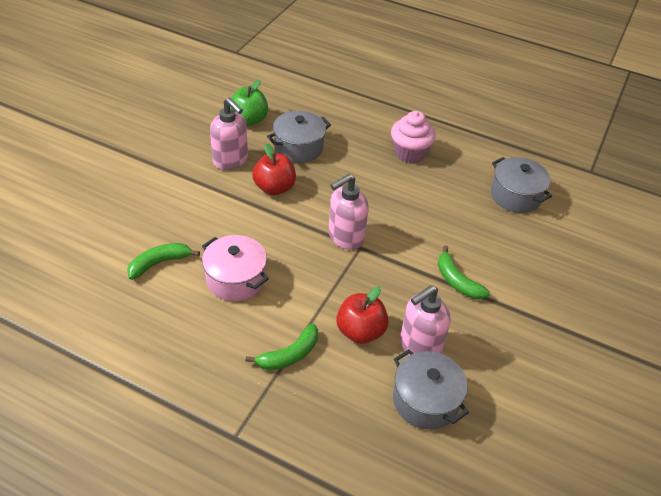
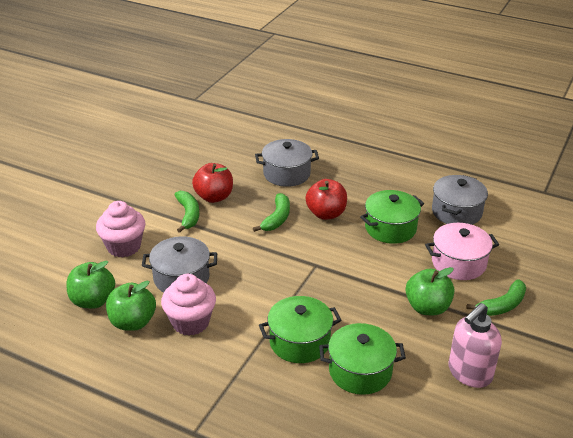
green apple: 1 -> 3
green pot: 0 -> 3
pink cupcake: 1 -> 2
pink soap dispenser: 3 -> 1

